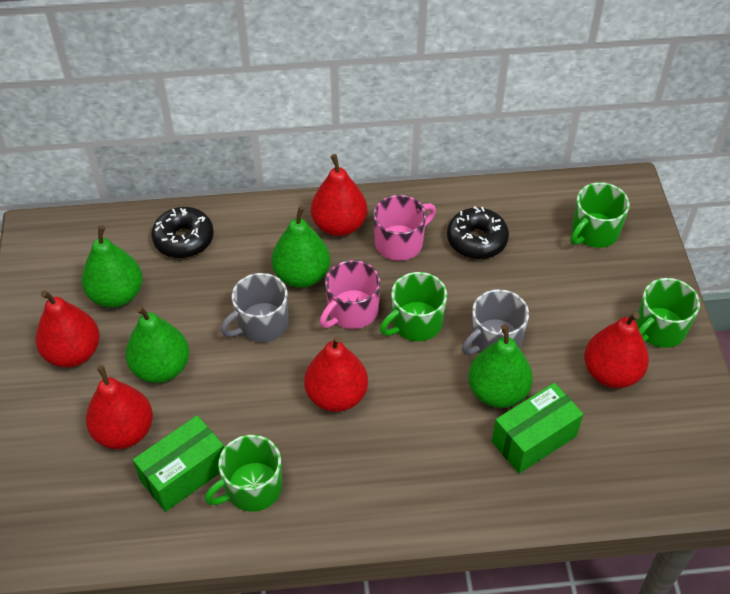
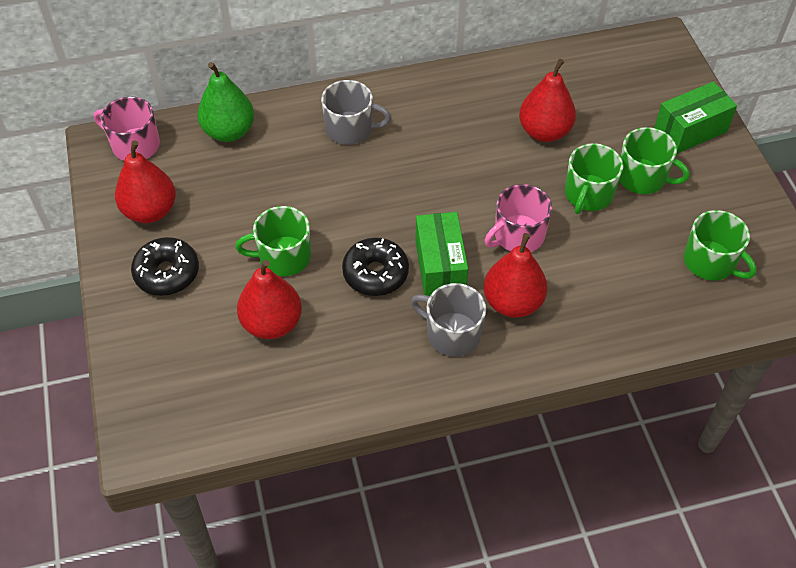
green pear: 4 -> 1
red pear: 5 -> 4

